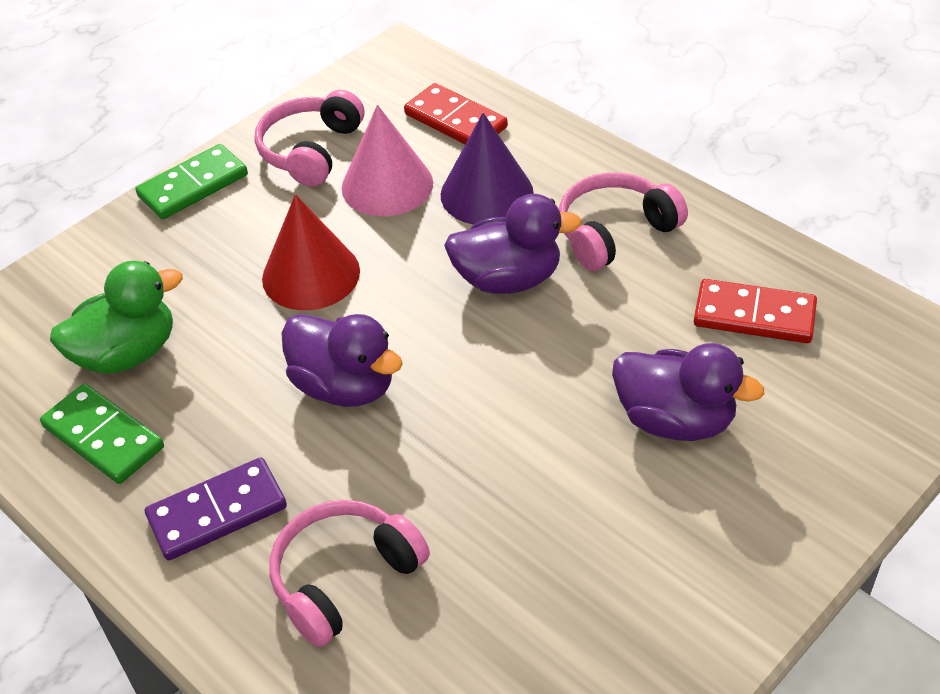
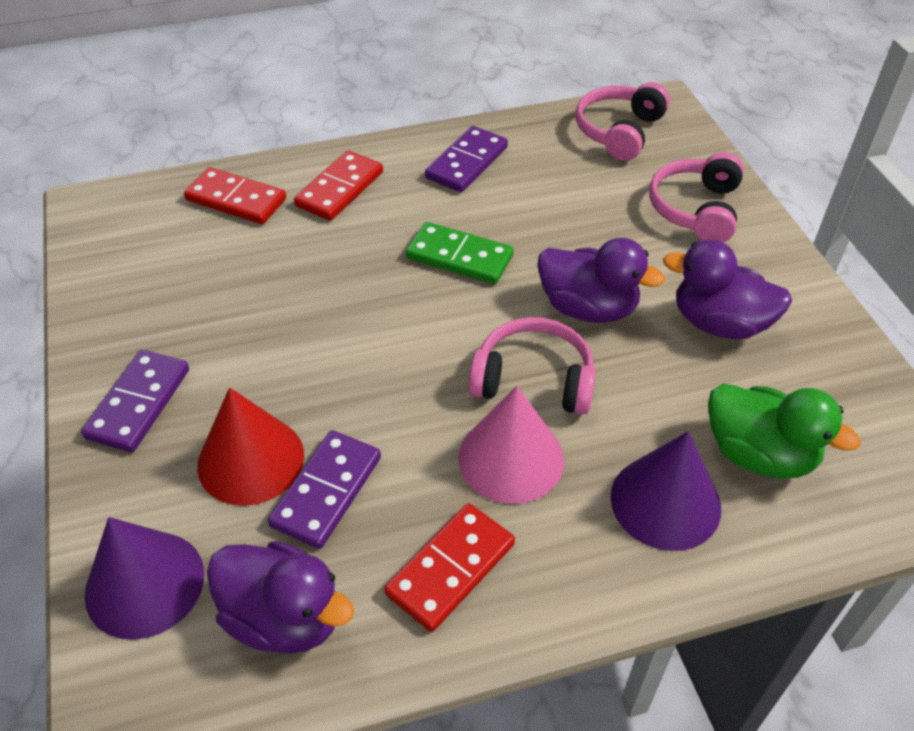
green domino: 2 -> 1
purple cone: 1 -> 2
purple domino: 1 -> 3
red domino: 2 -> 3

